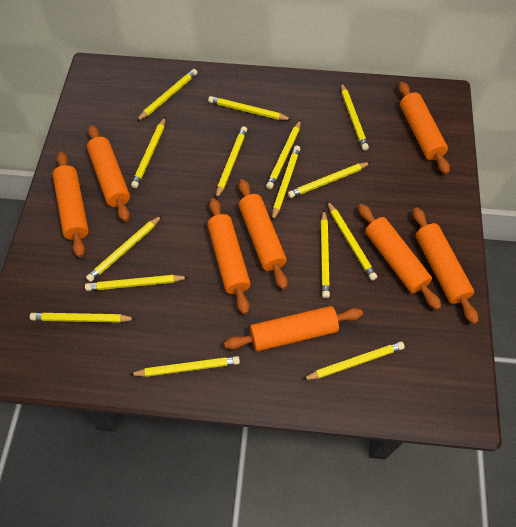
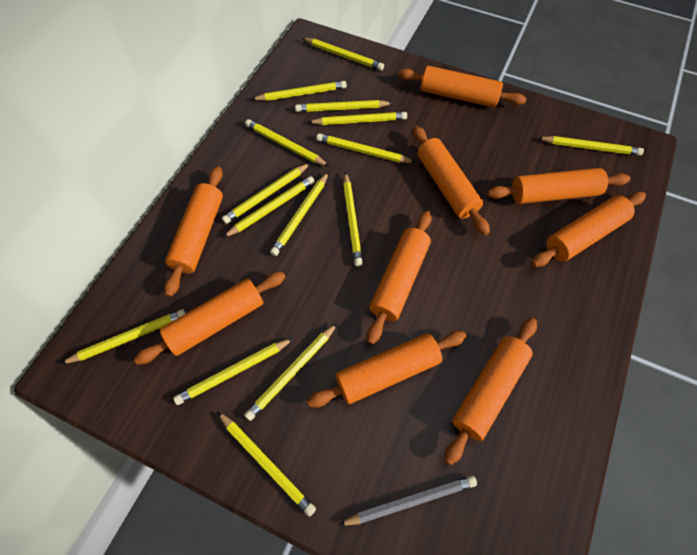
grey pencil: 0 -> 1
orange rolling pin: 8 -> 9

